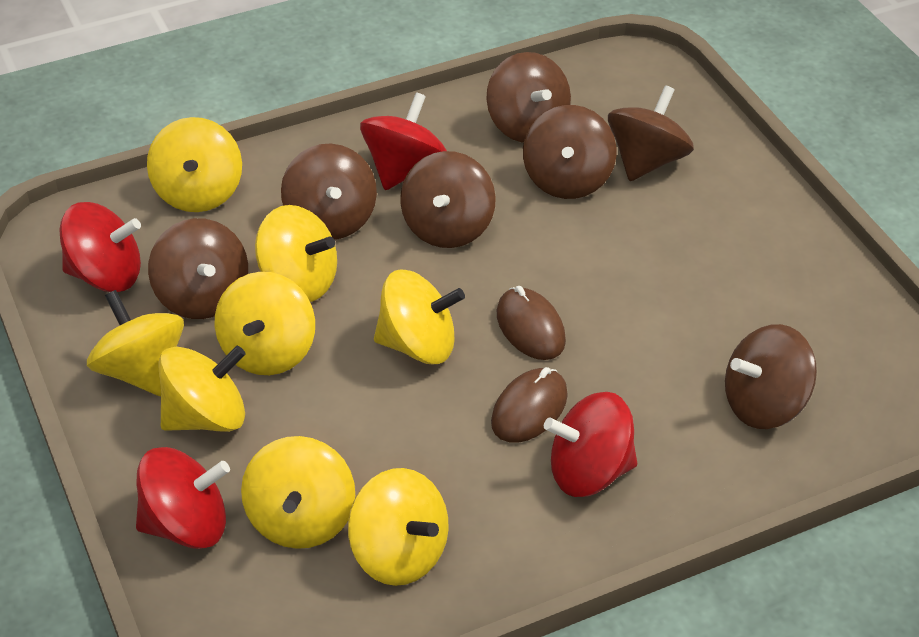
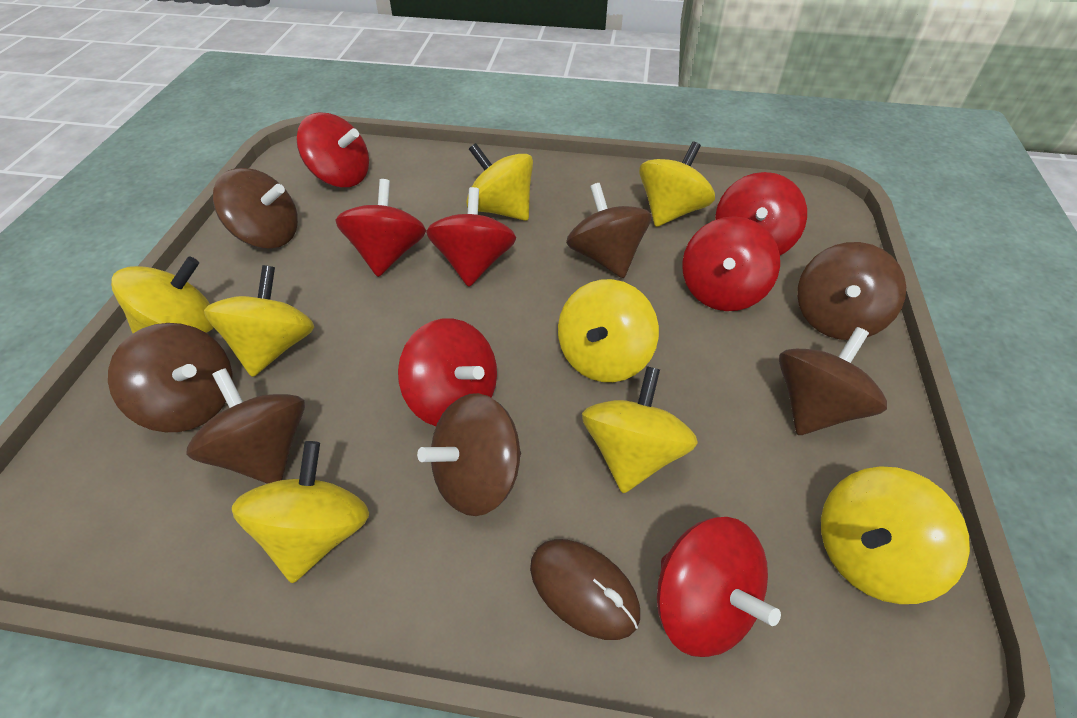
brown mouse: 2 -> 1
red spinning top: 4 -> 7

